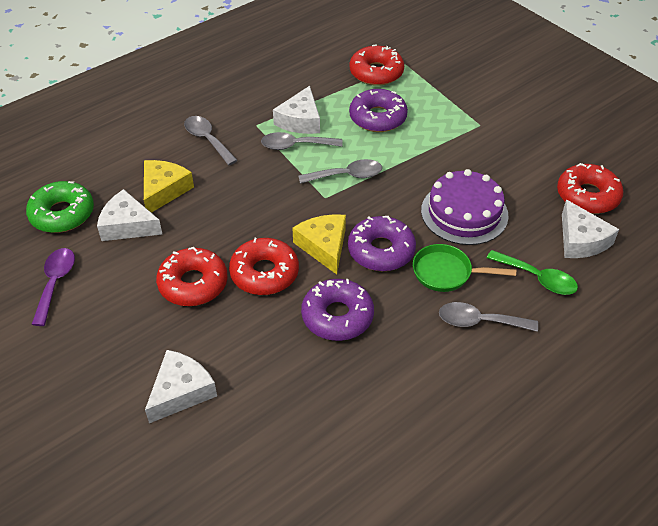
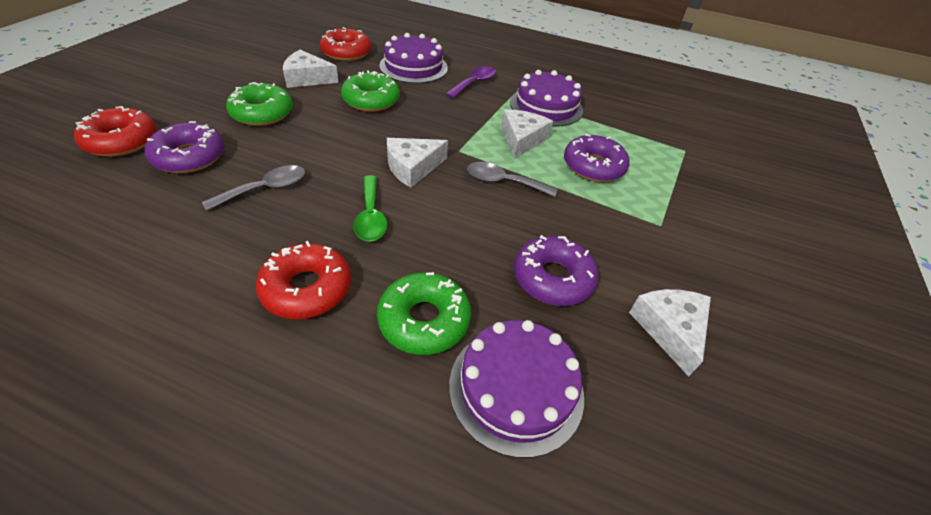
green donut: 1 -> 3
green pan: 1 -> 0
grey spoon: 4 -> 2
purple cake: 1 -> 3
red donut: 4 -> 3
yellow cheese: 2 -> 0

